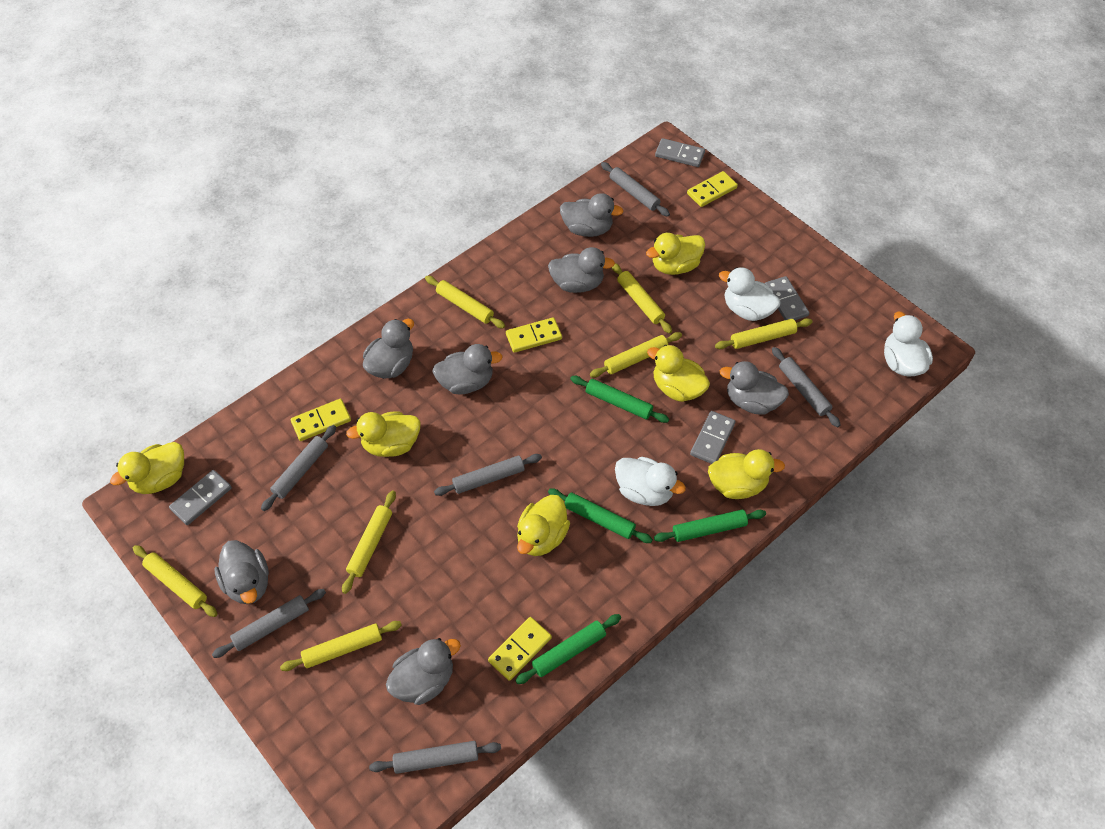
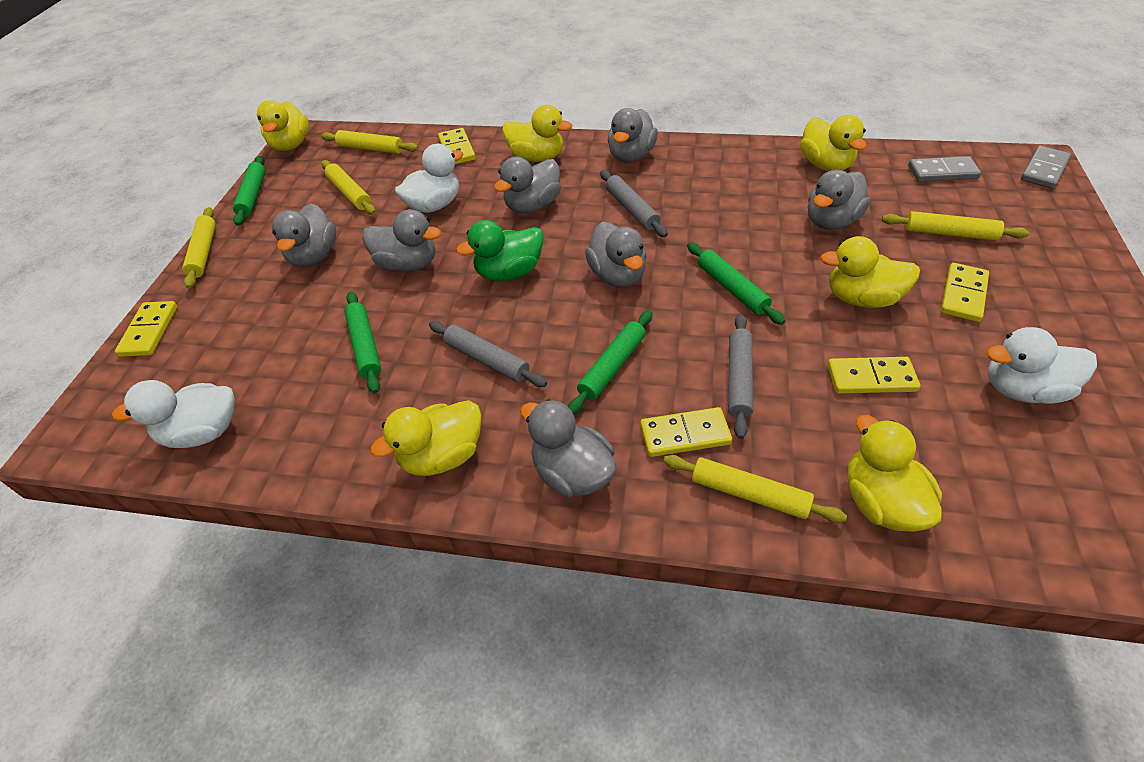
green duck: 0 -> 1
grey domino: 4 -> 2
grey rolling pin: 6 -> 3
yellow domino: 4 -> 5
yellow rolling pin: 7 -> 5

